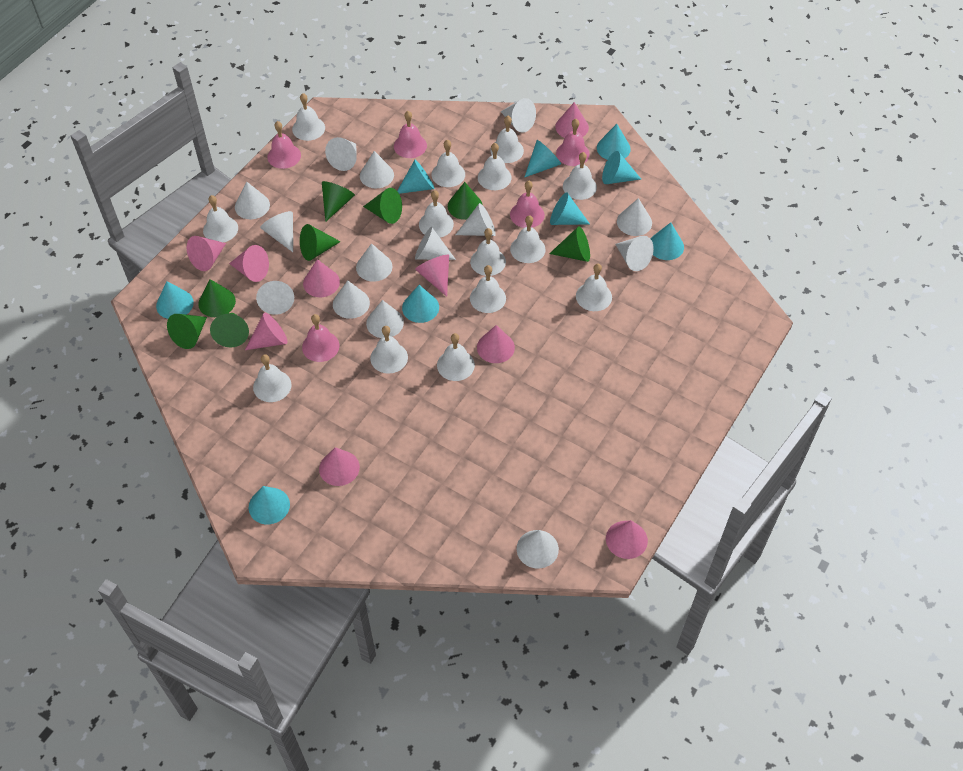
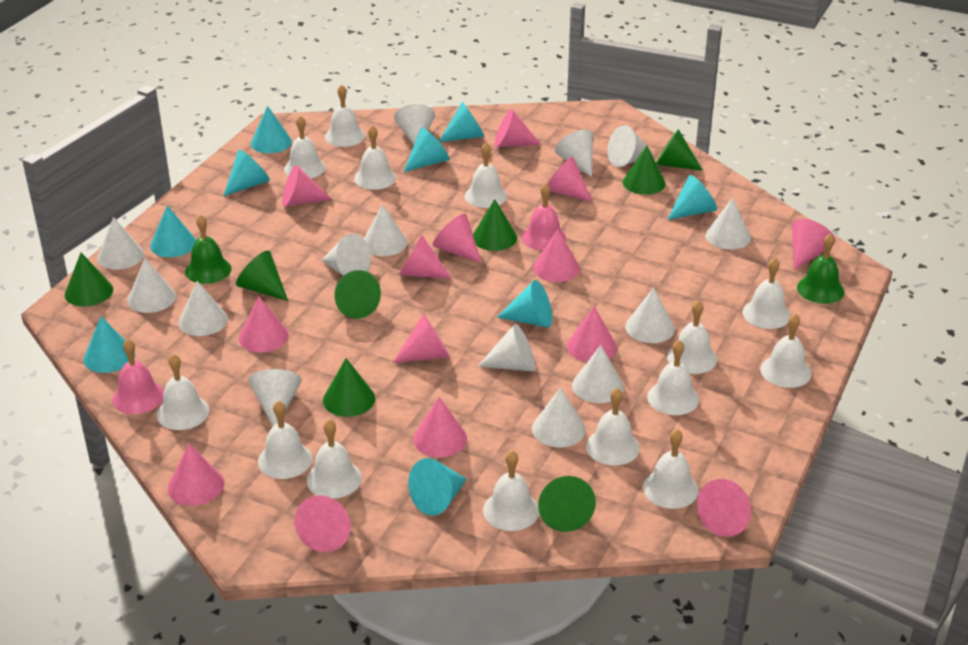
green bell: 0 -> 2
pink bell: 5 -> 2
pink cone: 9 -> 14

